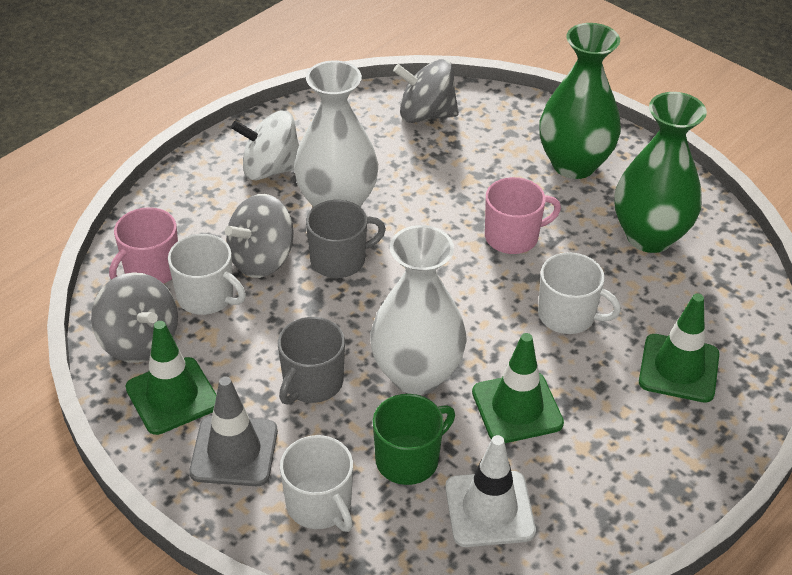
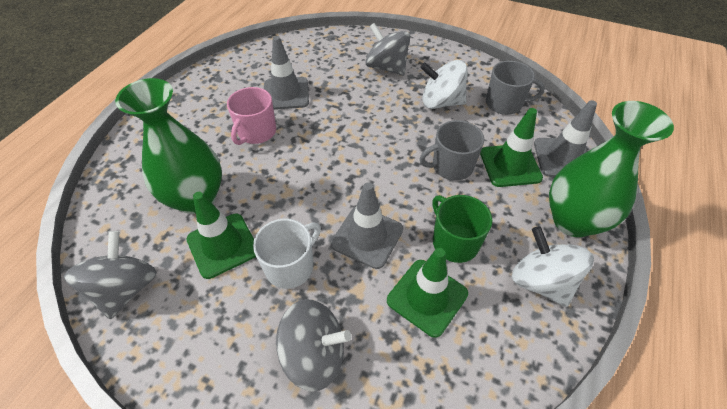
grey traffic cone: 1 -> 3
pink mug: 2 -> 1
white mug: 3 -> 1
white spinning top: 1 -> 2
white traffic cone: 1 -> 0
white vase: 2 -> 0

